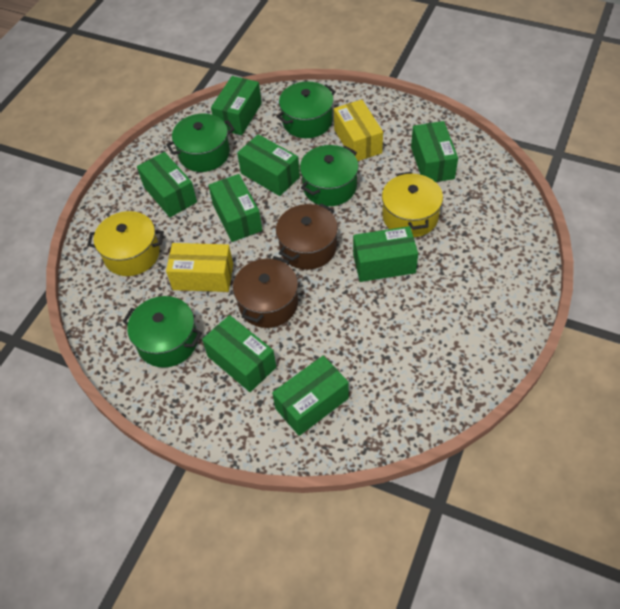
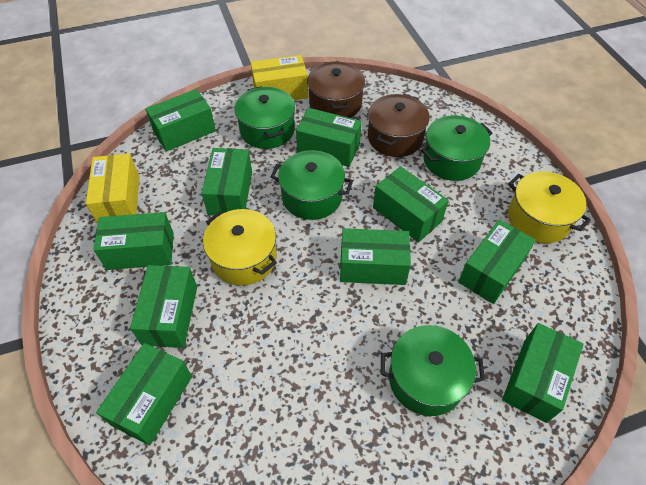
green box: 8 -> 10

